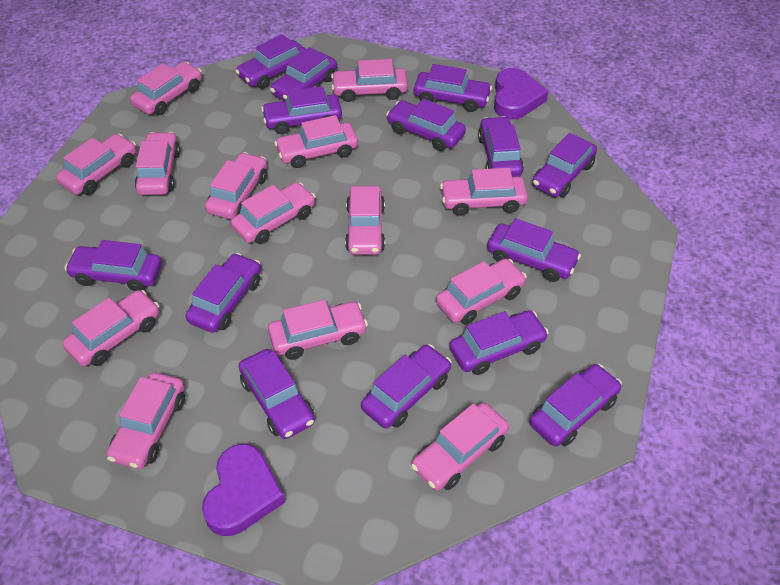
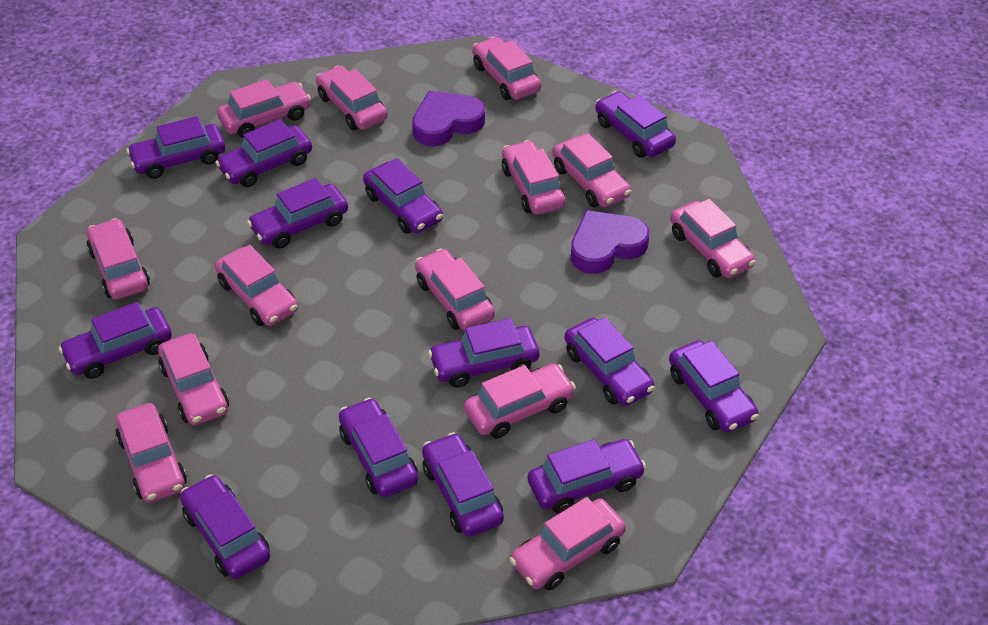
pink car: 14 -> 13
purple car: 14 -> 13

